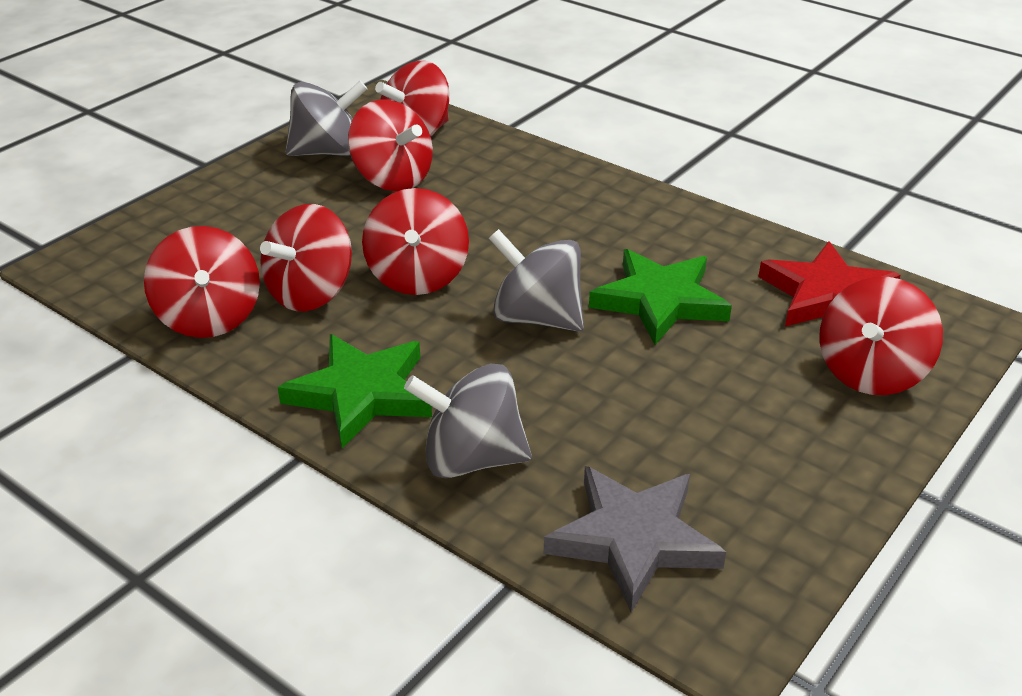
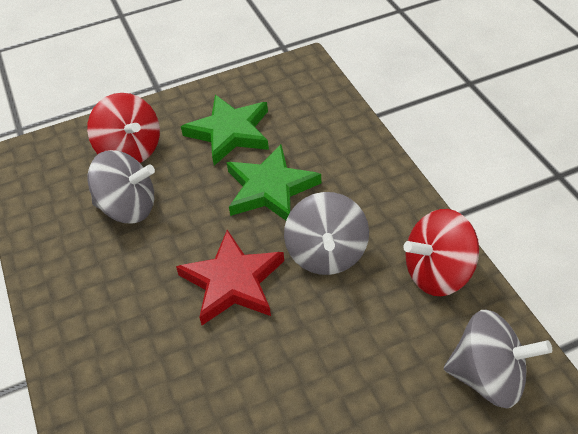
grey star: 1 -> 0
red spinning top: 6 -> 2

